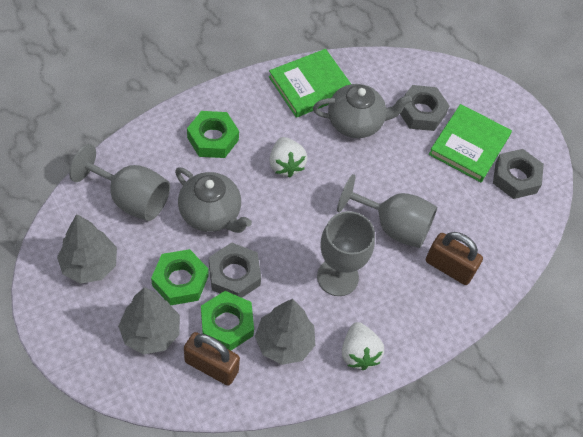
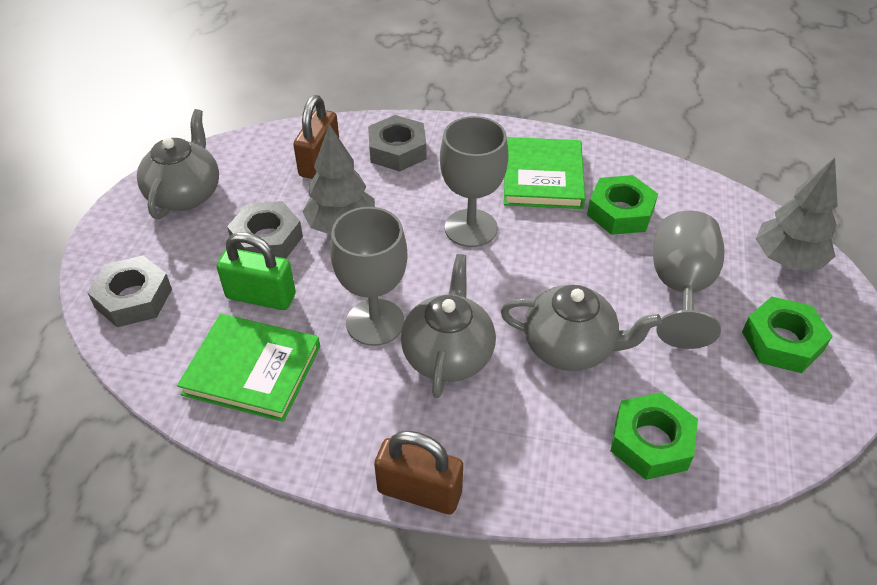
green padlock: 0 -> 1
grey teapot: 2 -> 3
grey tree: 3 -> 2
white strawberry: 2 -> 0

